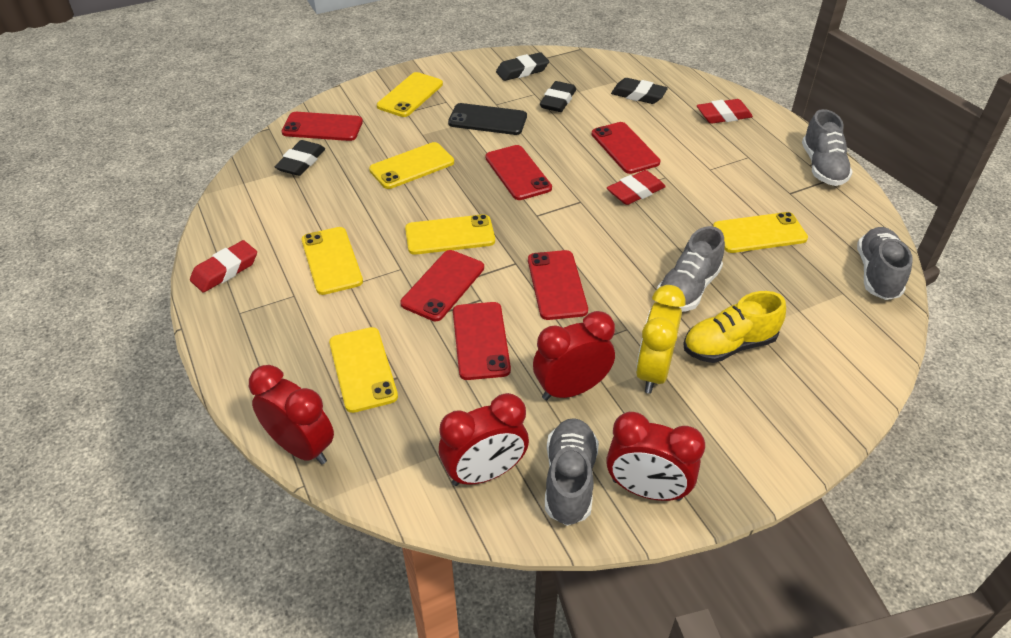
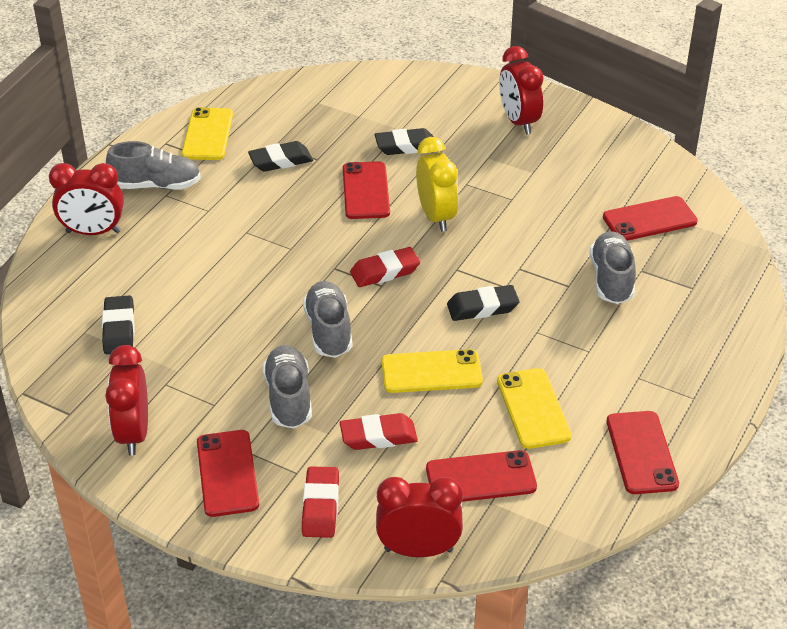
black phone: 1 -> 0
red phone: 6 -> 5
yellow phone: 6 -> 3
yellow shoe: 1 -> 0

